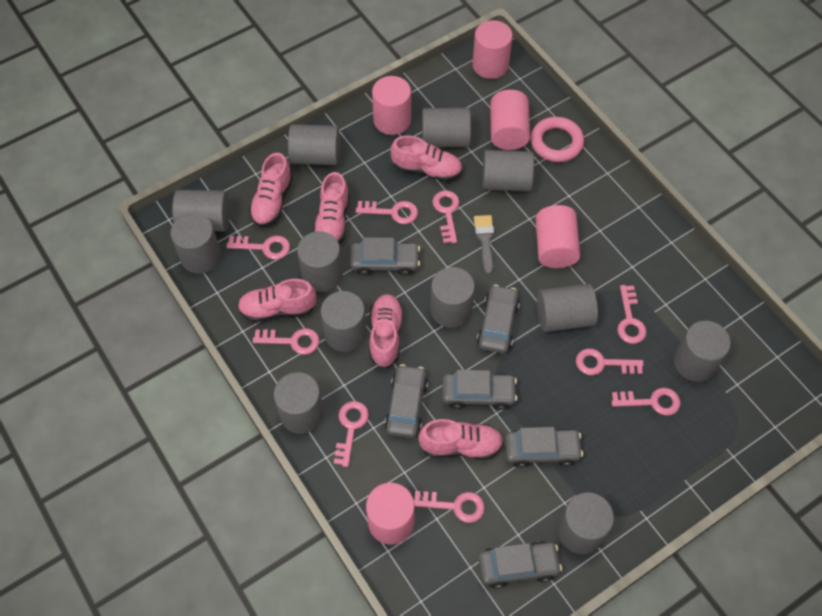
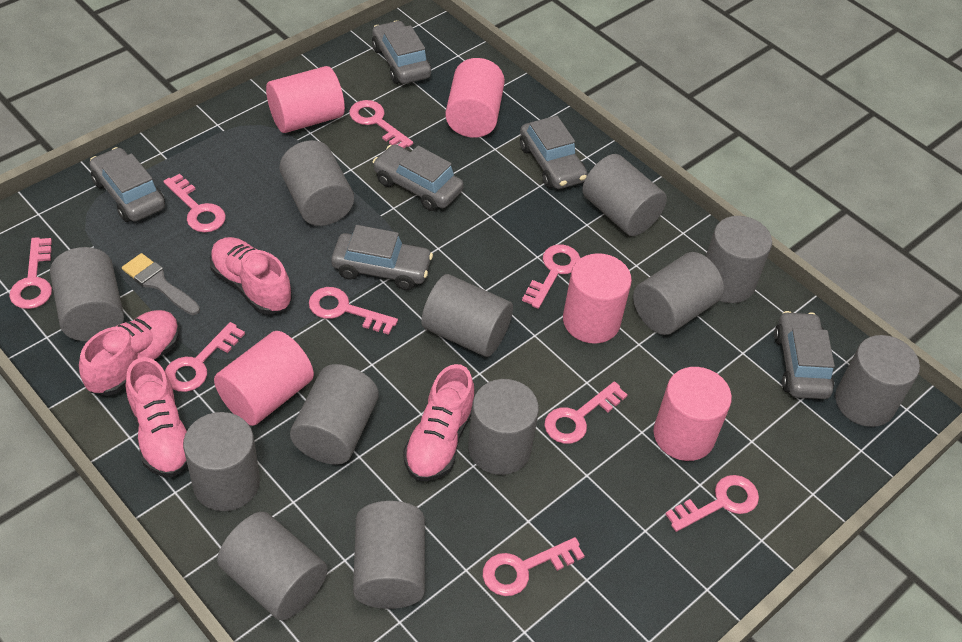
pink ring: 1 -> 0
pink shoe: 6 -> 4

